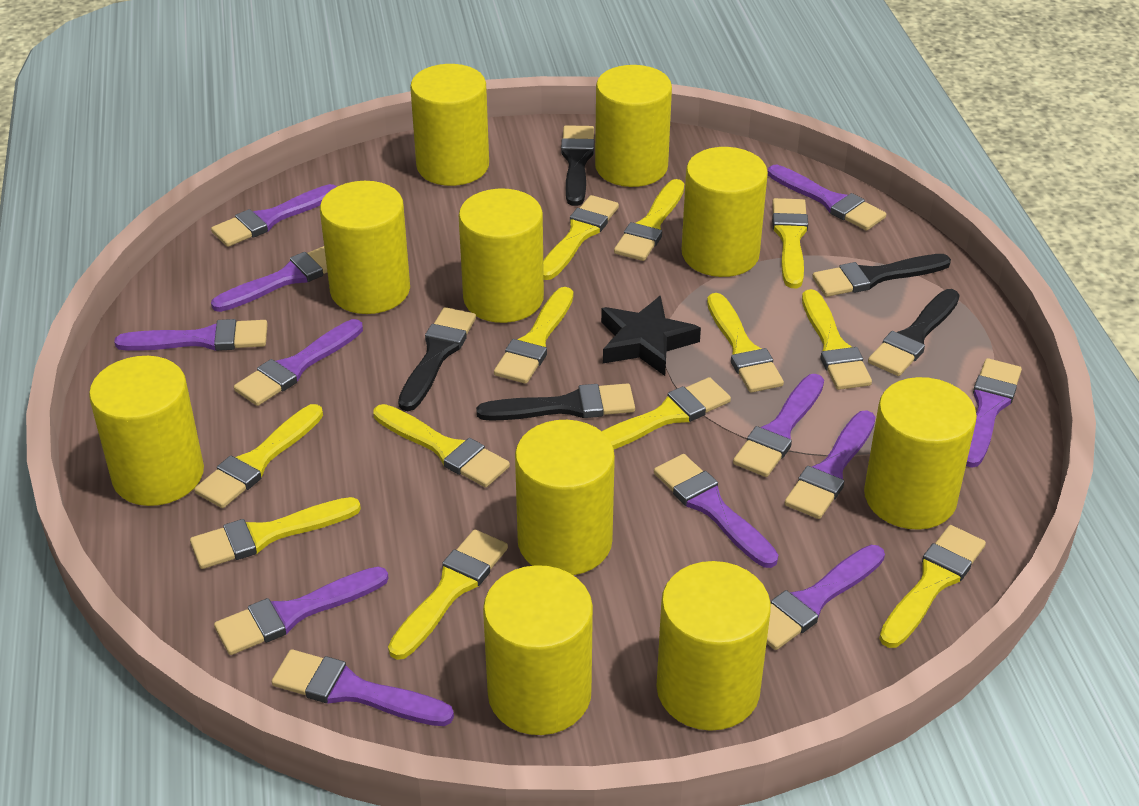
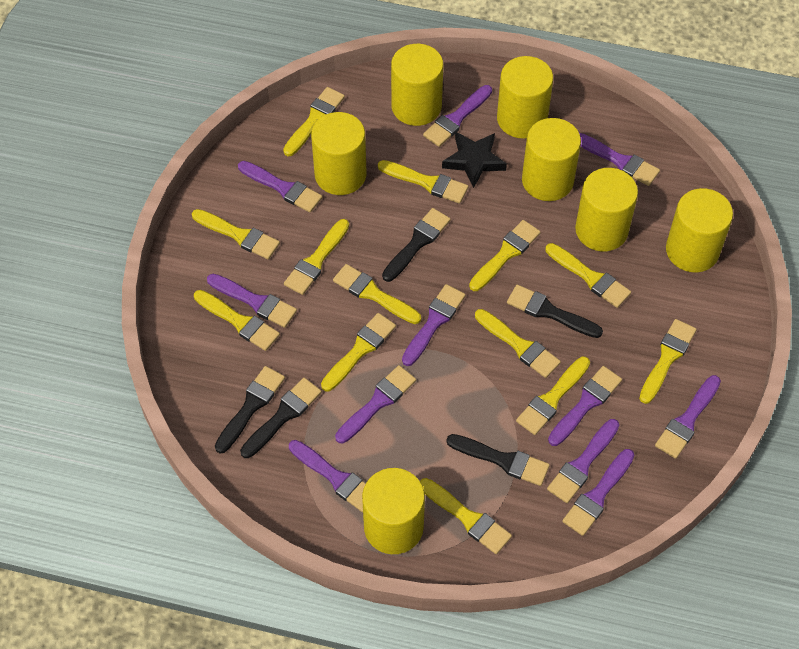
purple brush: 12 -> 11
yellow brush: 12 -> 13
yellow cylinder: 10 -> 7

